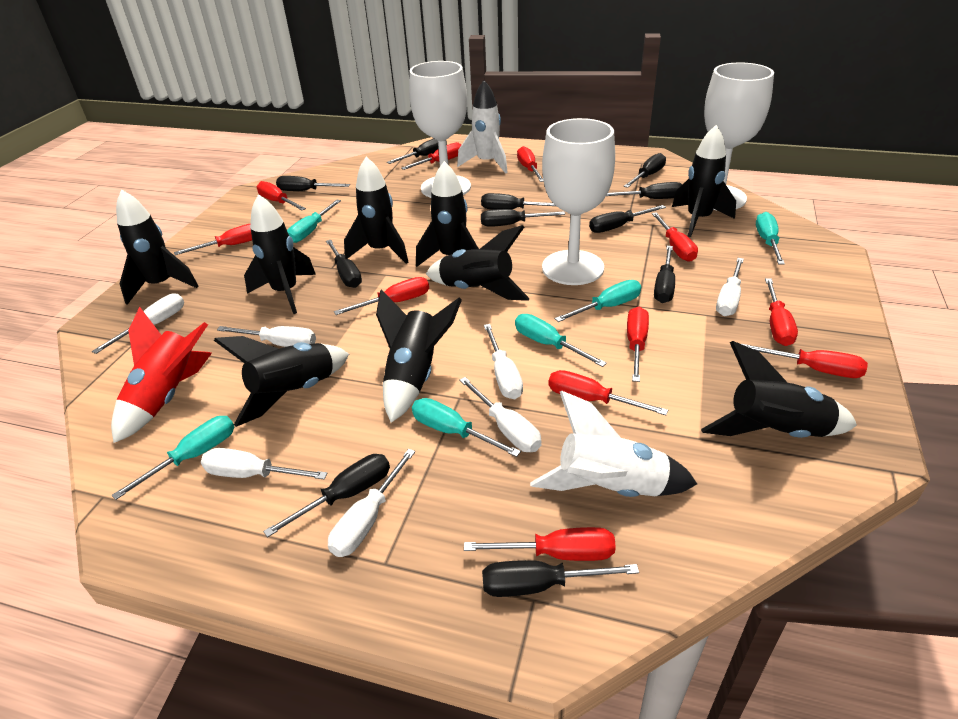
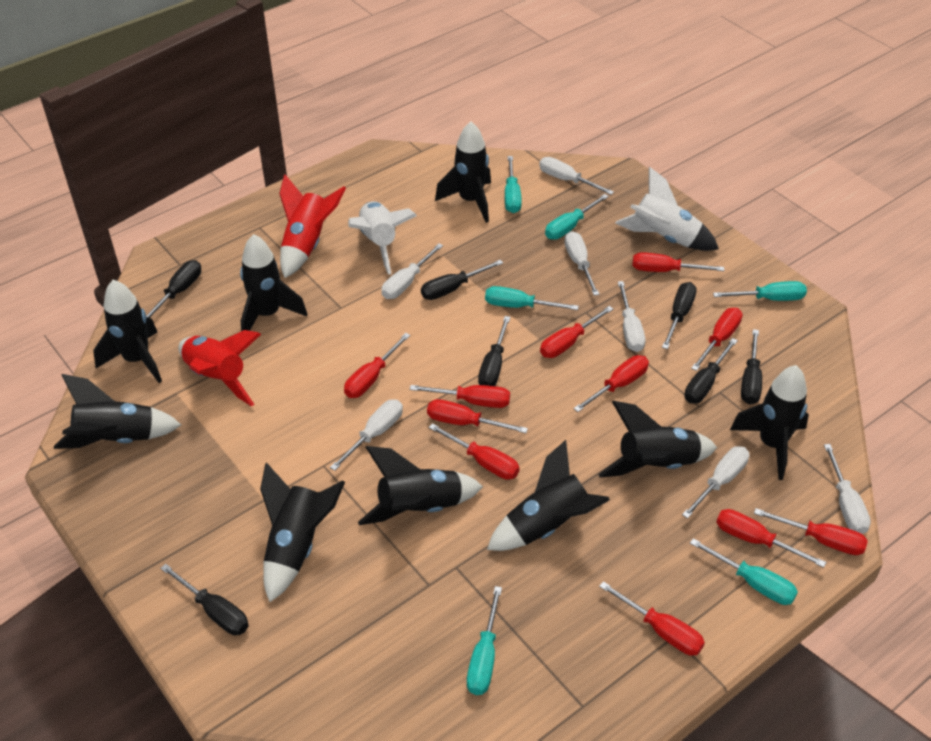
black screwdriver: 11 -> 7
red rocket: 1 -> 2
white goblet: 3 -> 0

